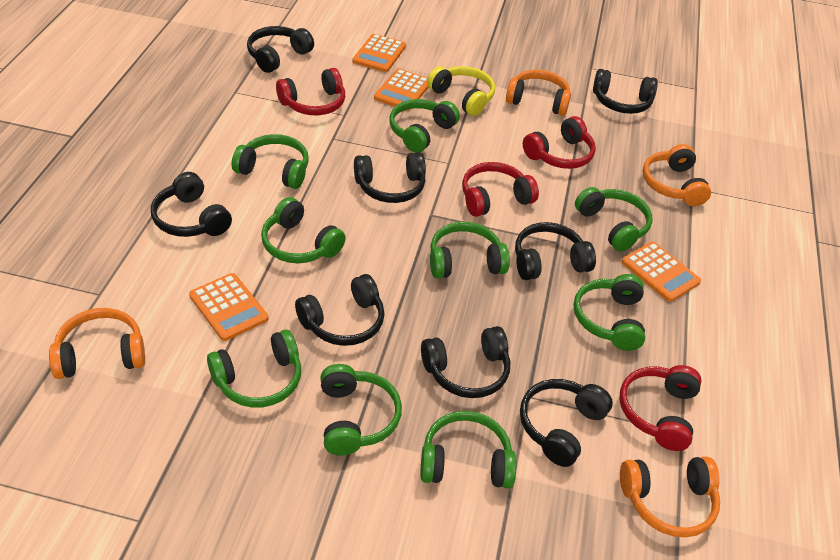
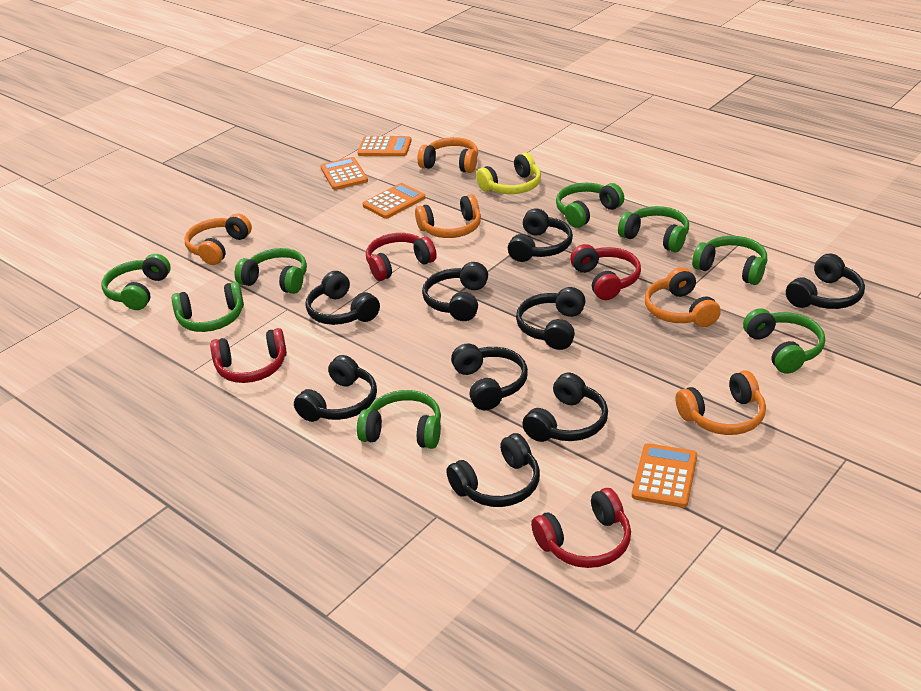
black headphones: 8 -> 9
green headphones: 9 -> 8
orange headphones: 4 -> 5

